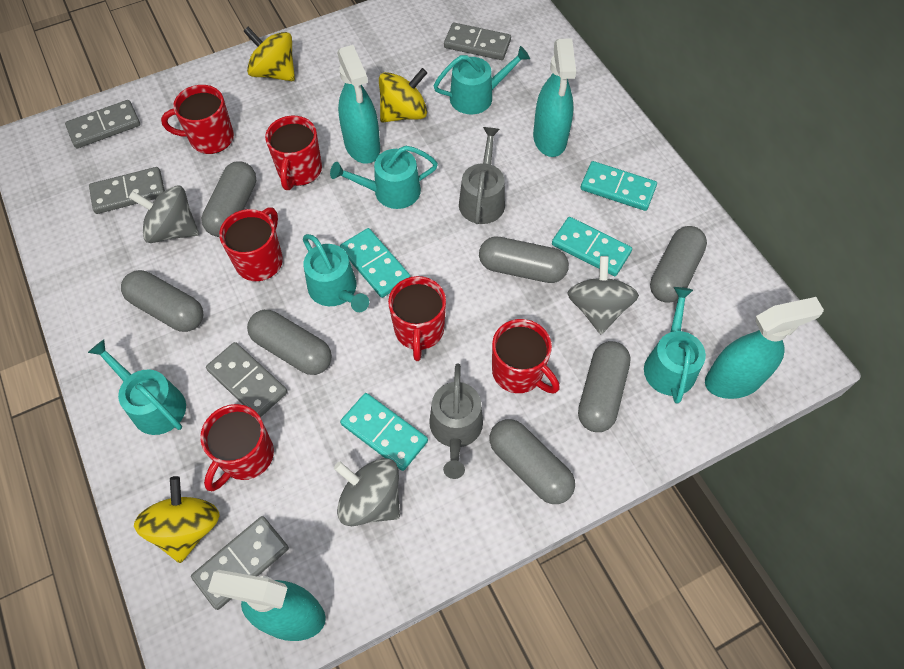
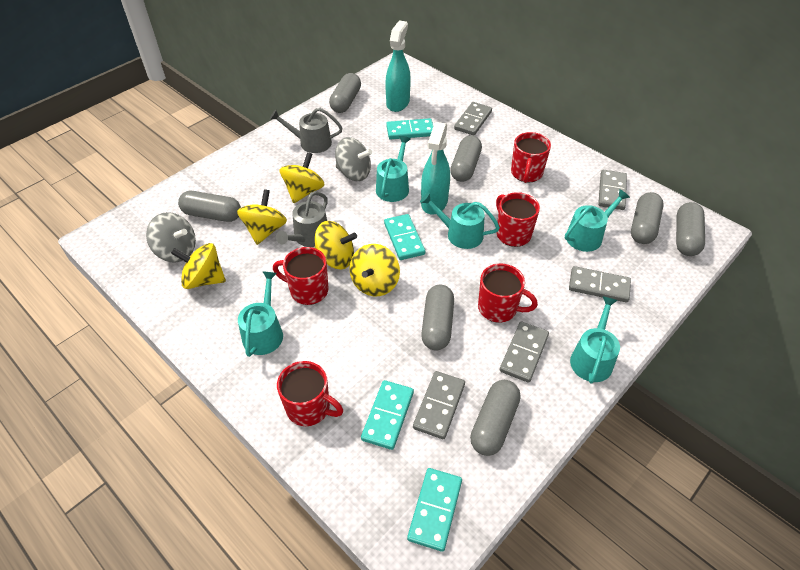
grey spinning top: 3 -> 2
red mug: 6 -> 5
turquoise spray bottle: 4 -> 2
yellow spinning top: 3 -> 5

